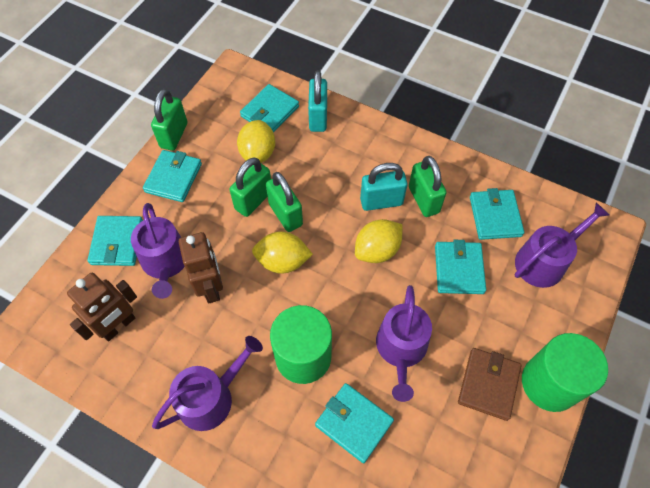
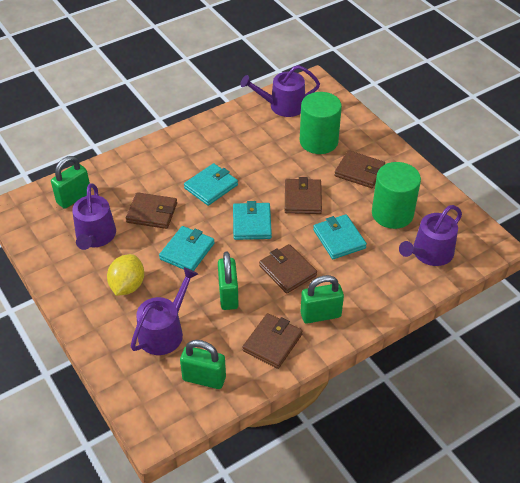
brown robot: 2 -> 0
brown wallet: 1 -> 5
turquoise padlock: 2 -> 0
turquoise wallet: 6 -> 4
yellow lemon: 3 -> 1

